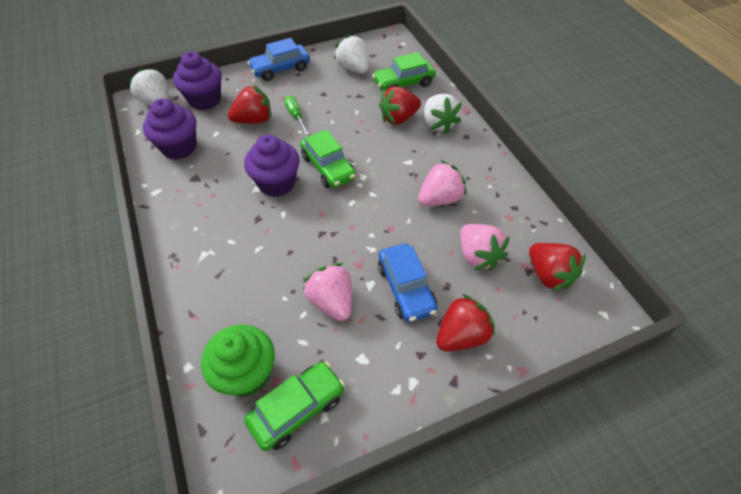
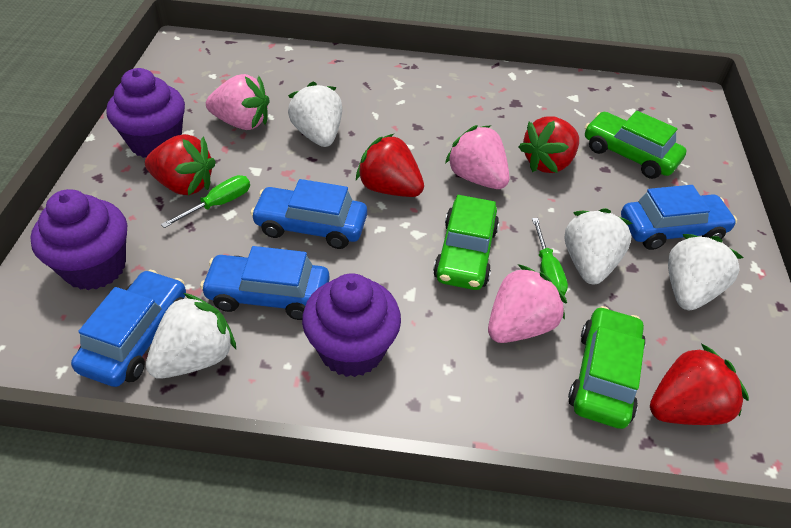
blue car: 2 -> 4
green cupcake: 1 -> 0
green screwdriver: 1 -> 2
white strawberry: 3 -> 4

